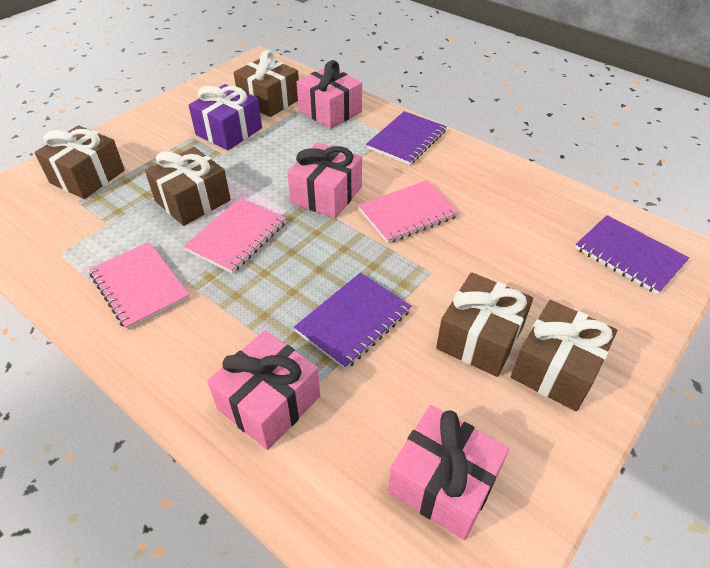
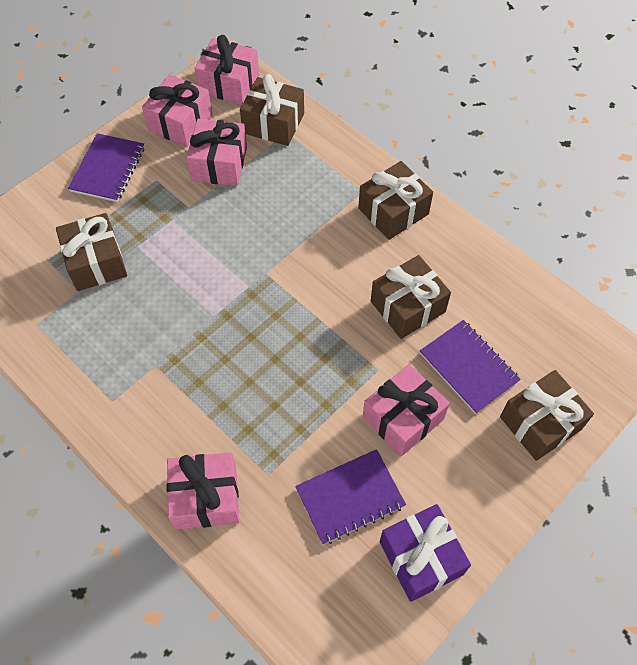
pink gift: 4 -> 5
pink notebook: 3 -> 0

